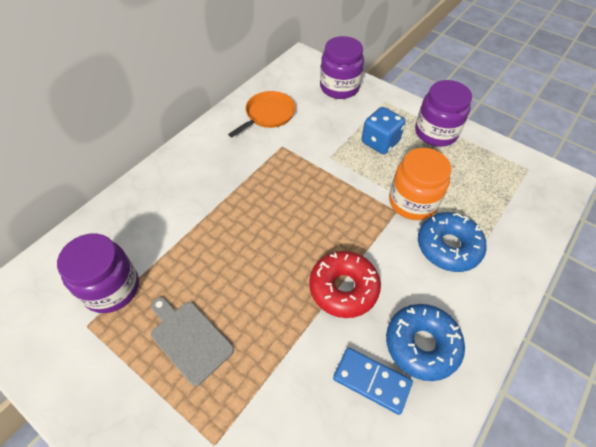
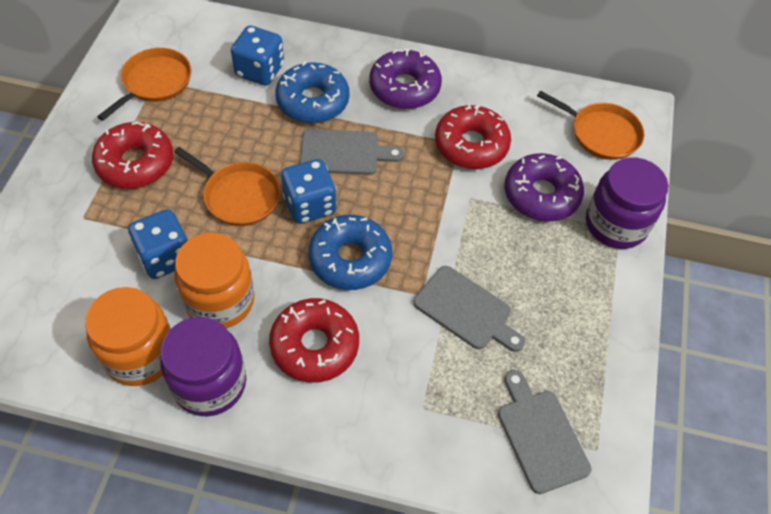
blue dice: 1 -> 3
blue domino: 1 -> 0
grey cutting board: 1 -> 3
orange jar: 1 -> 2
orange pan: 1 -> 3
purple donut: 0 -> 2
purple jar: 3 -> 2
red donut: 1 -> 3

